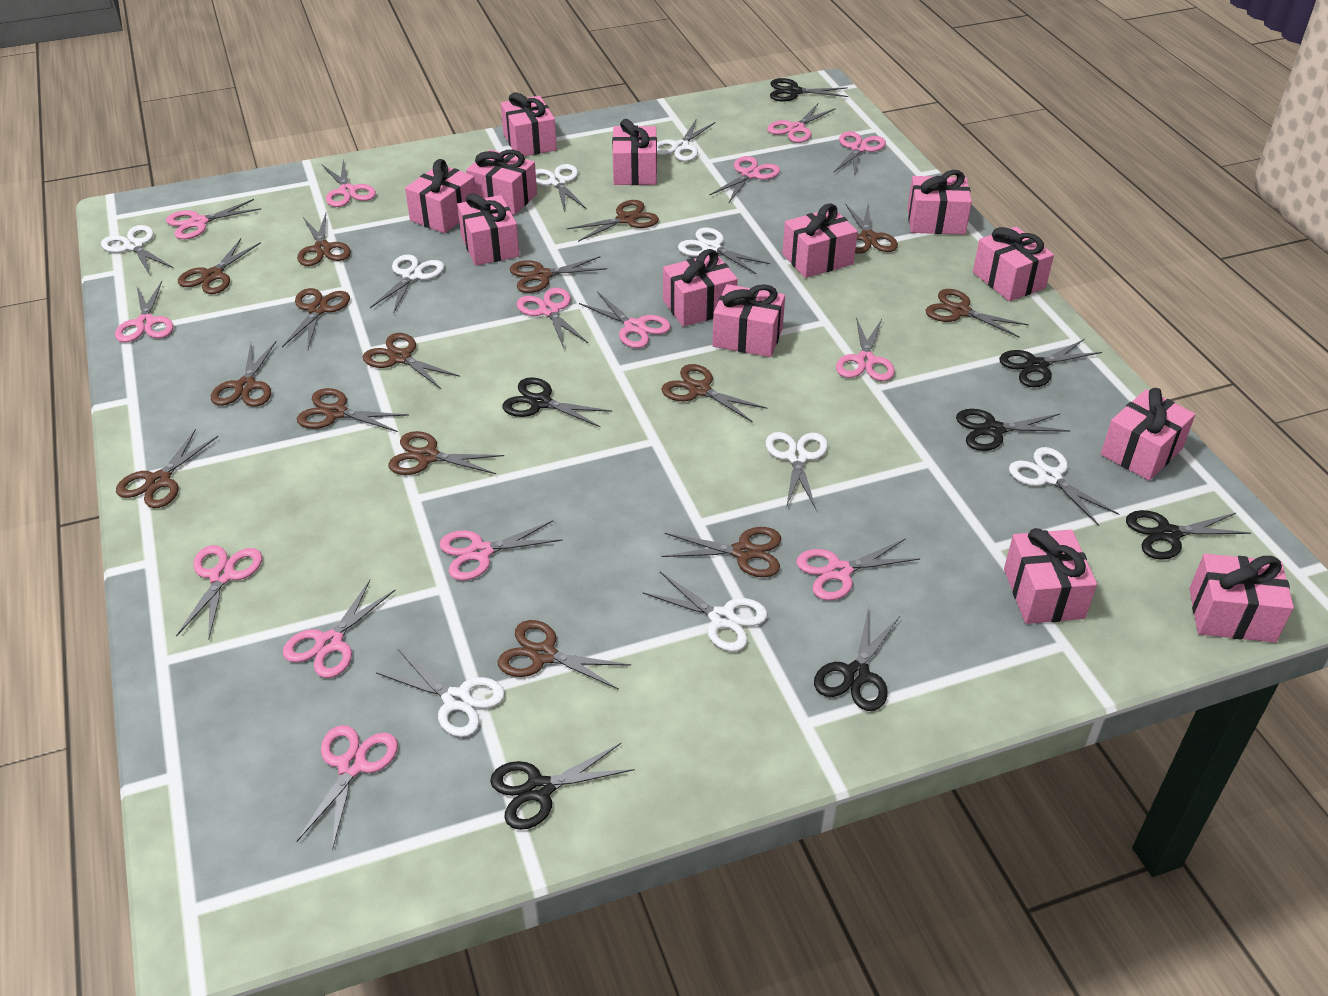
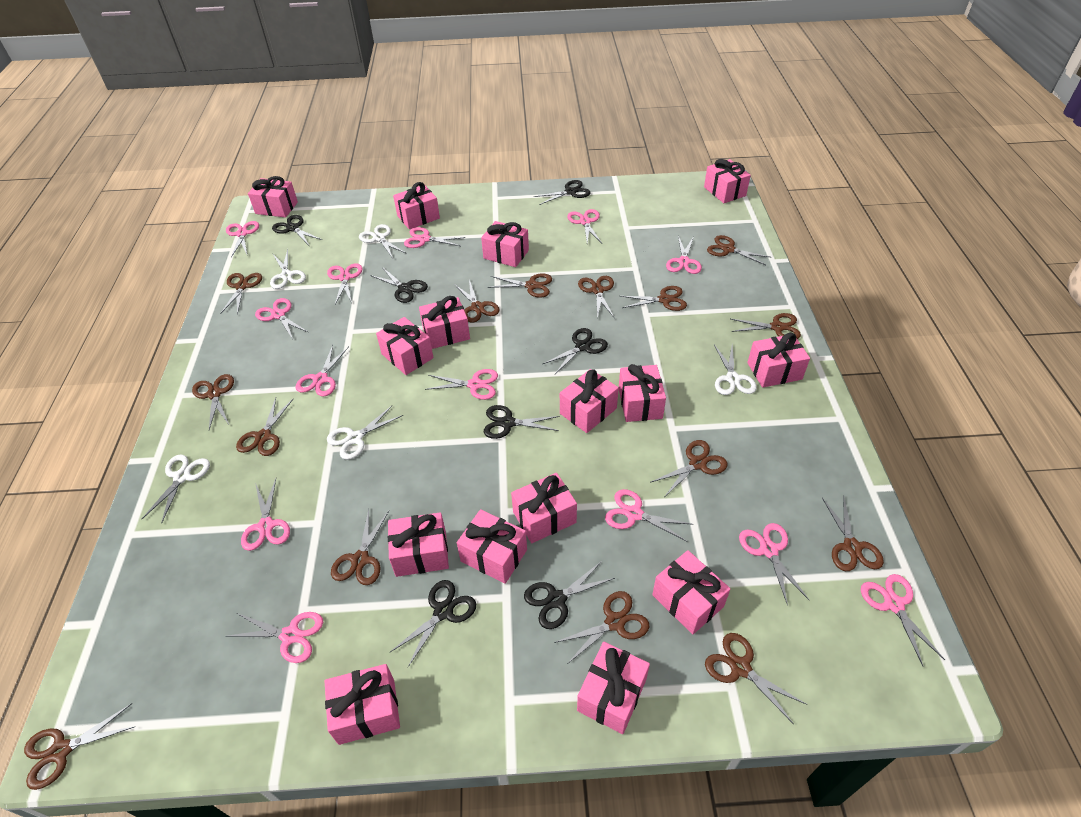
pink gift: 13 -> 15
pink scissors: 14 -> 13
white scissors: 9 -> 5

